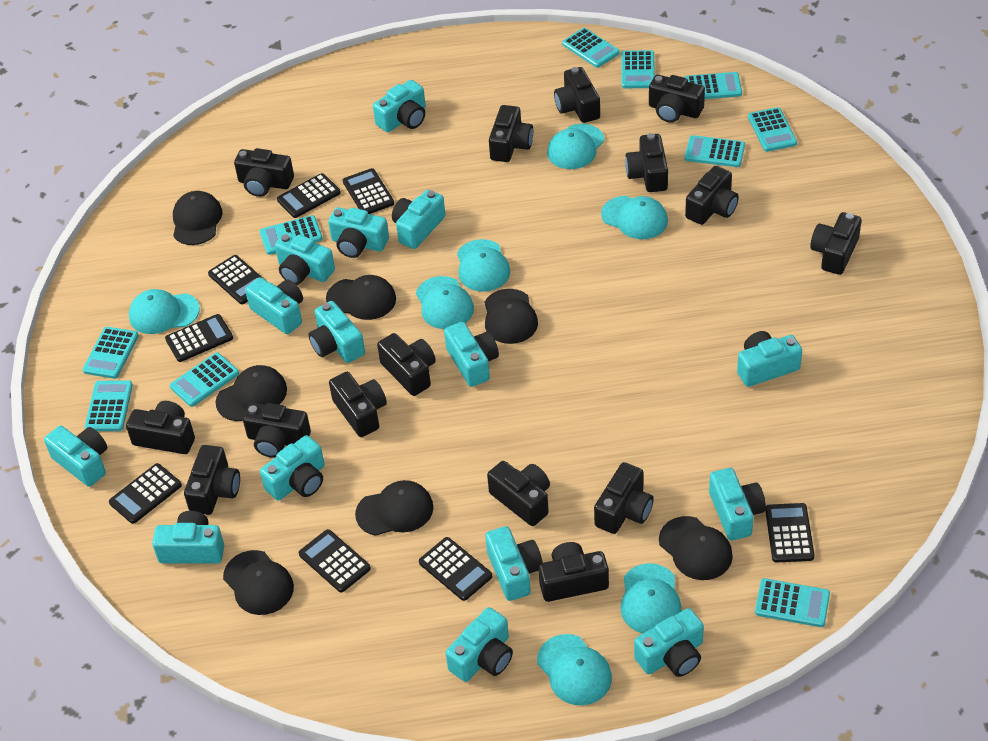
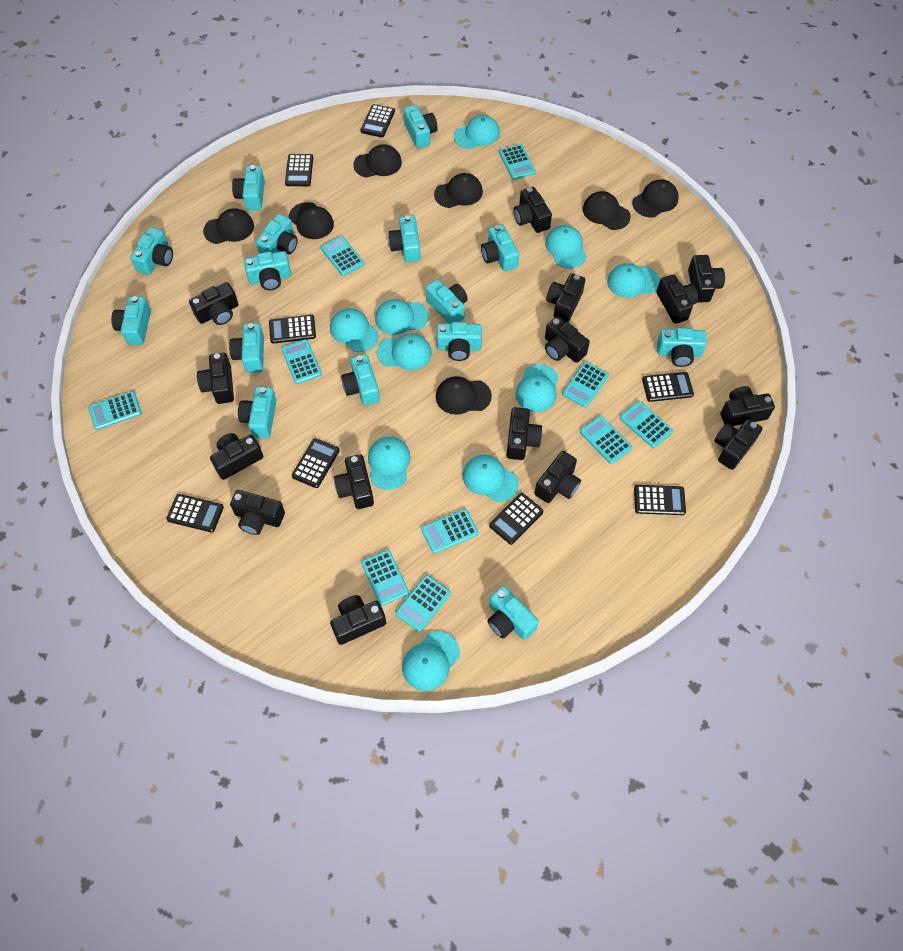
turquoise cap: 7 -> 10

